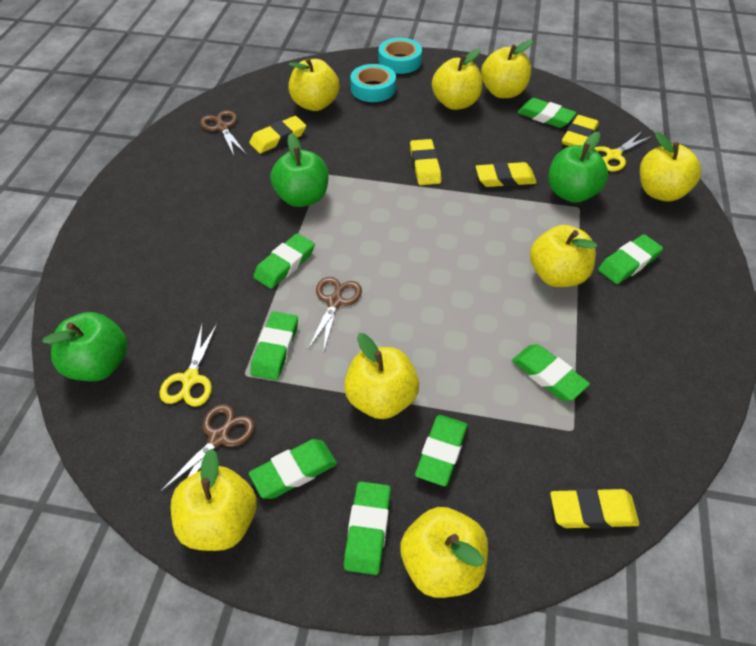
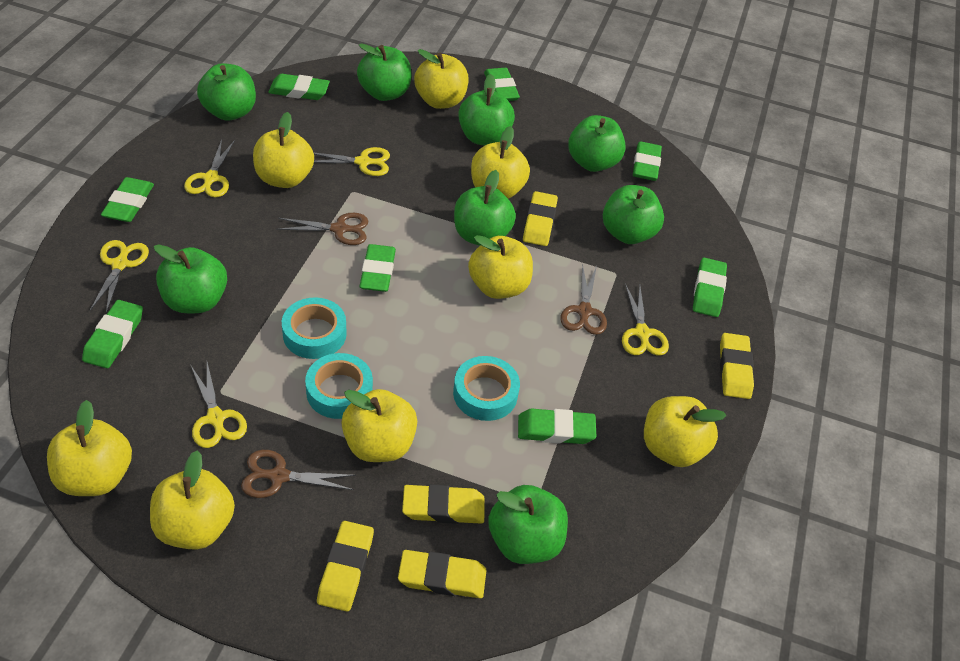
green apple: 3 -> 8
turquoise tape: 2 -> 3
yellow scissors: 2 -> 5

